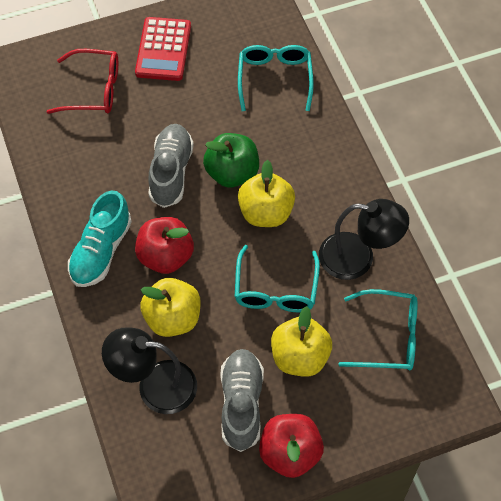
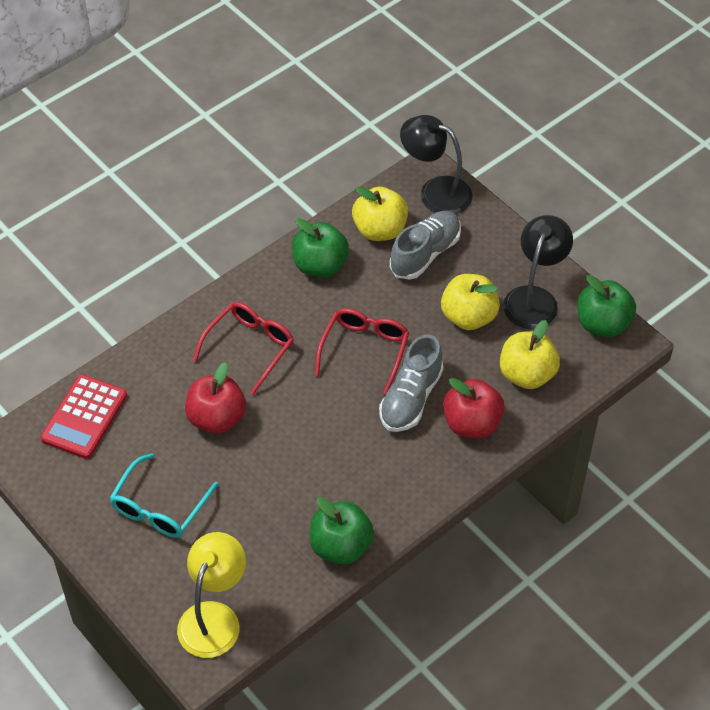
green apple: 1 -> 3
red glasses: 1 -> 2
turquoise glasses: 3 -> 1
turquoise shoe: 1 -> 0
yellow lamp: 0 -> 1

